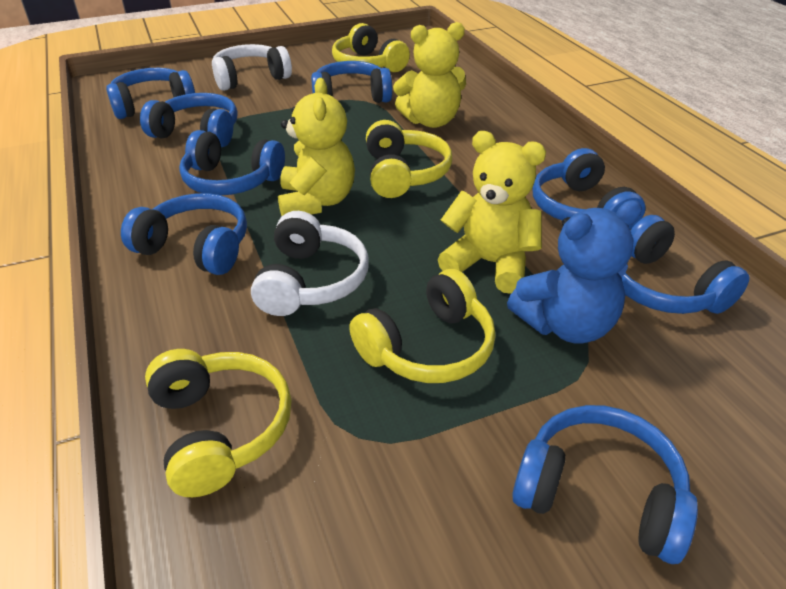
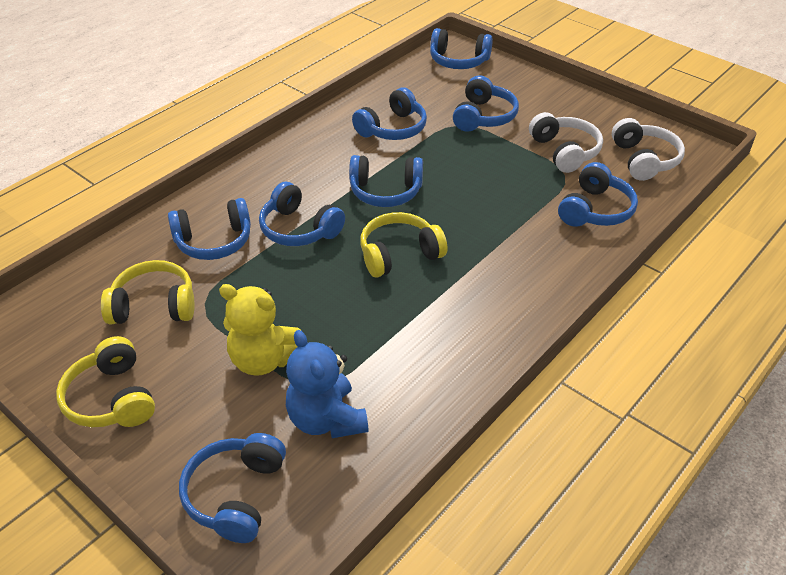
yellow headphones: 4 -> 3
yellow teddy bear: 3 -> 1

